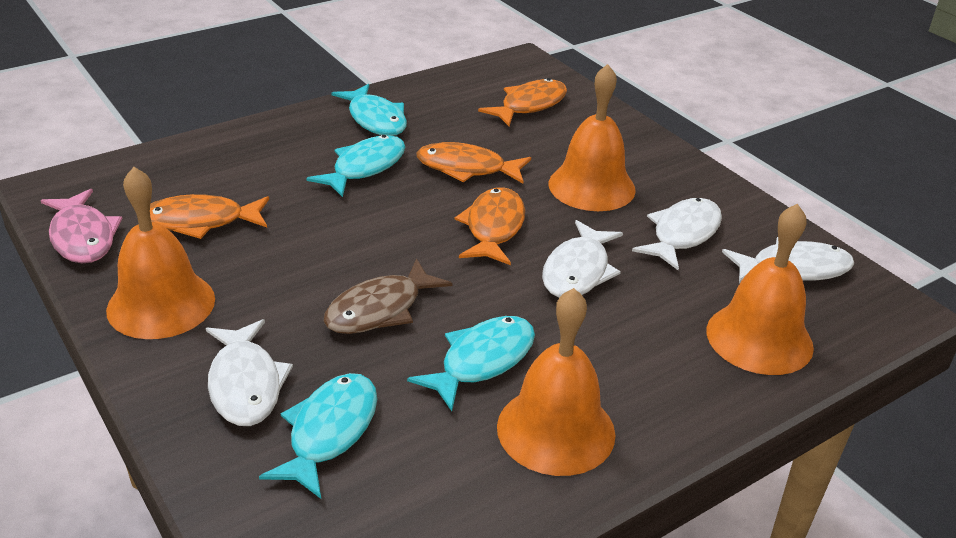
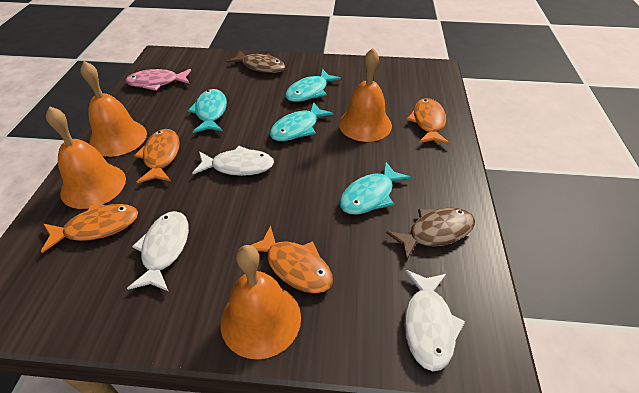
brown fish: 1 -> 2
white fish: 4 -> 3

